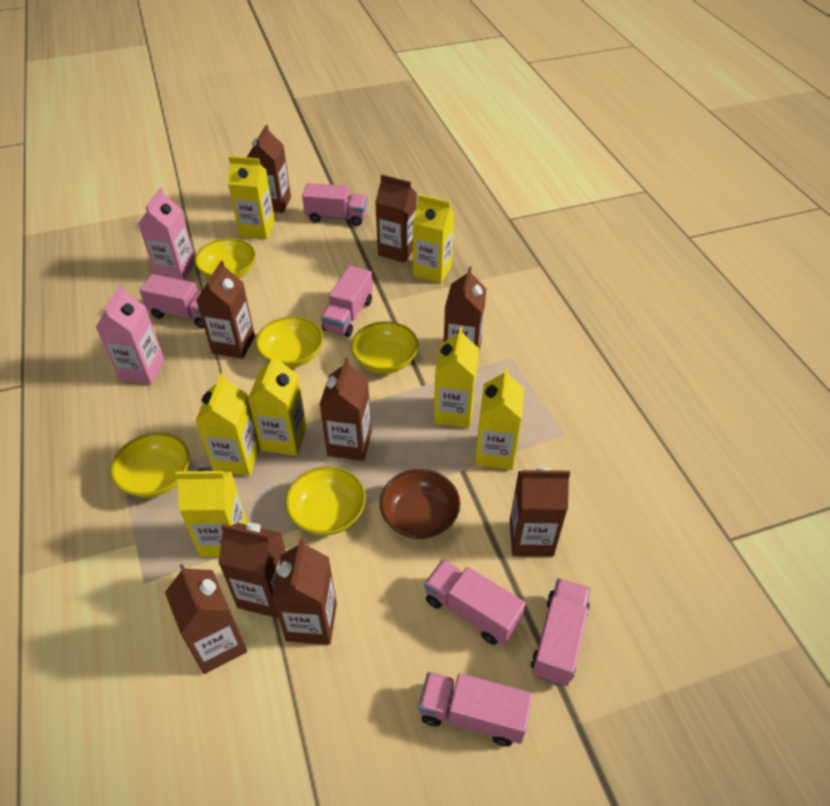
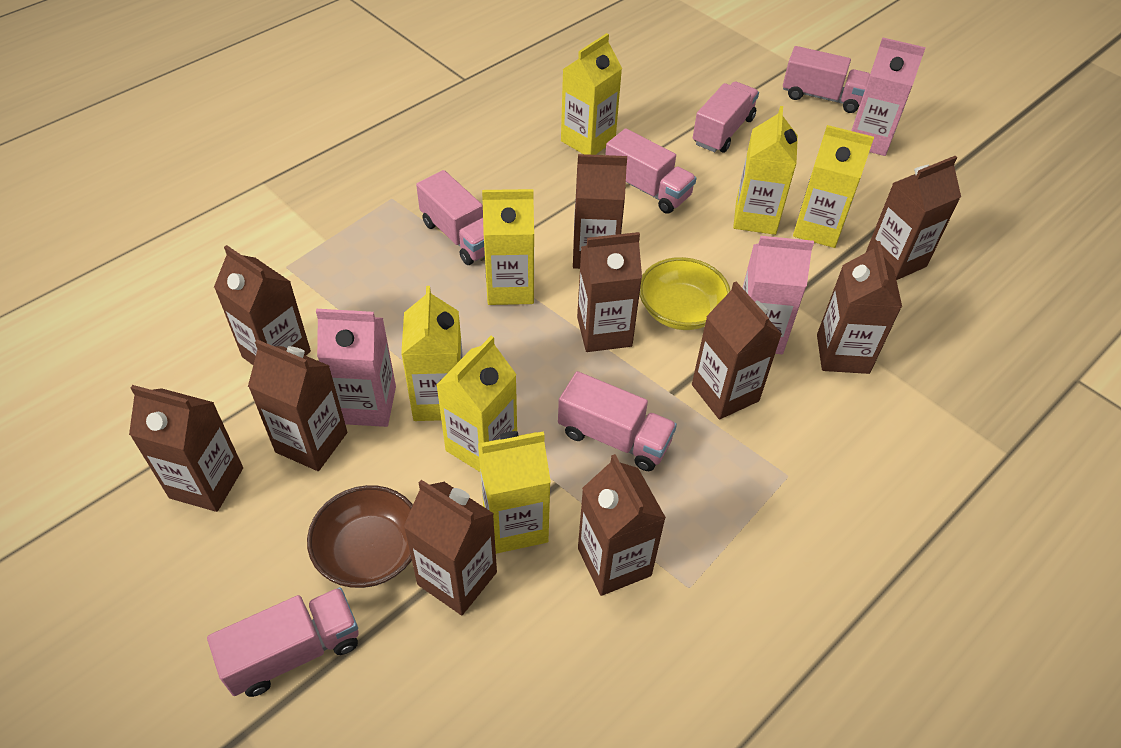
brown carton: 9 -> 10
pink carton: 2 -> 3
yellow bowl: 5 -> 1

